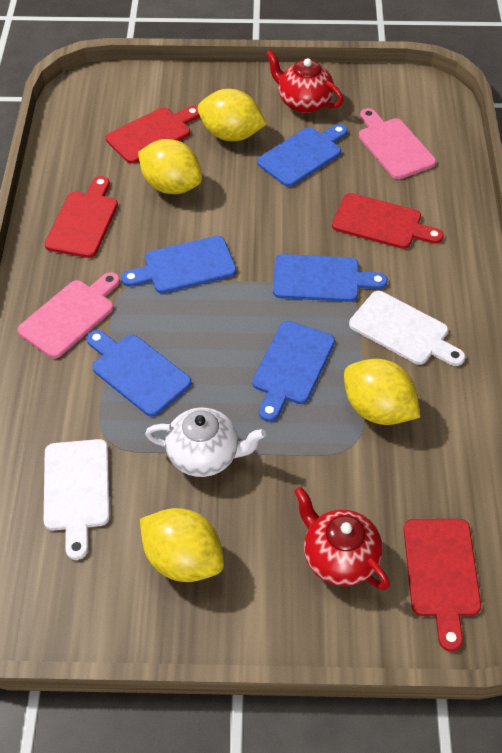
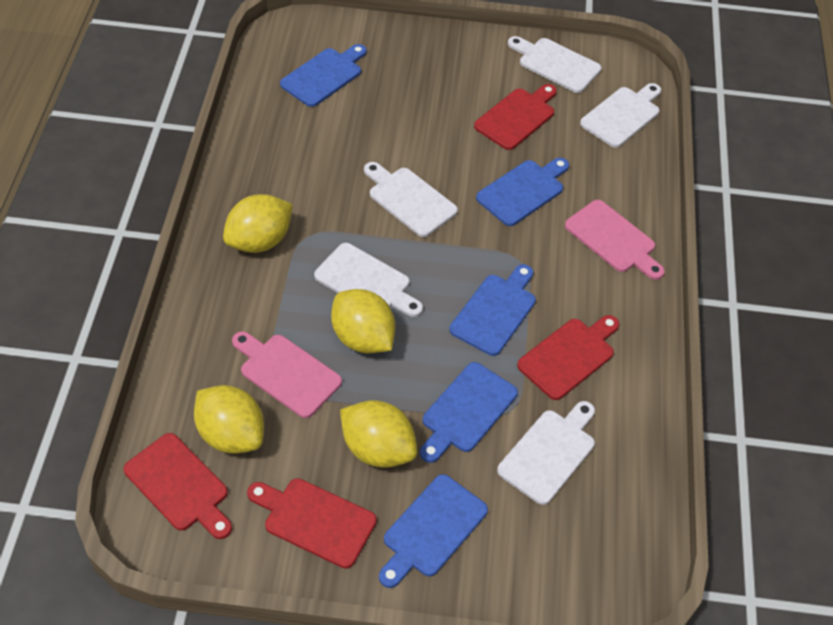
red teapot: 2 -> 0
white cutting board: 2 -> 5
white teapot: 1 -> 0

